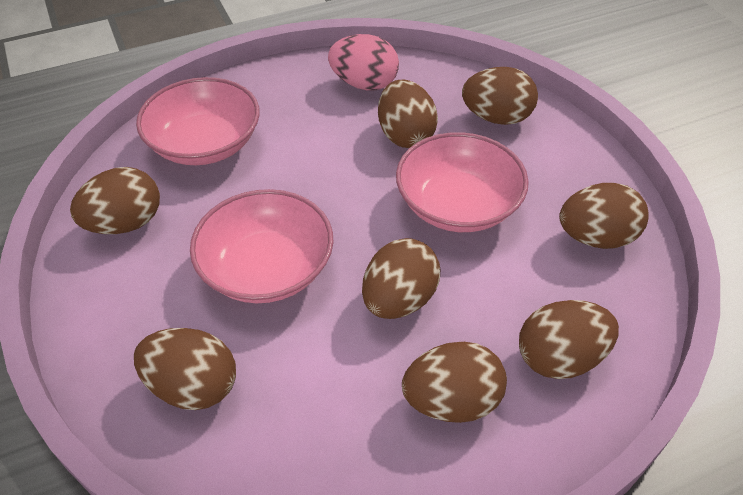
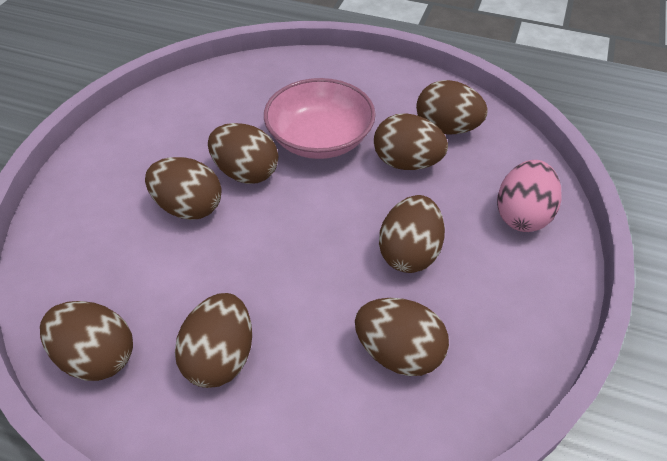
pink bowl: 3 -> 1

